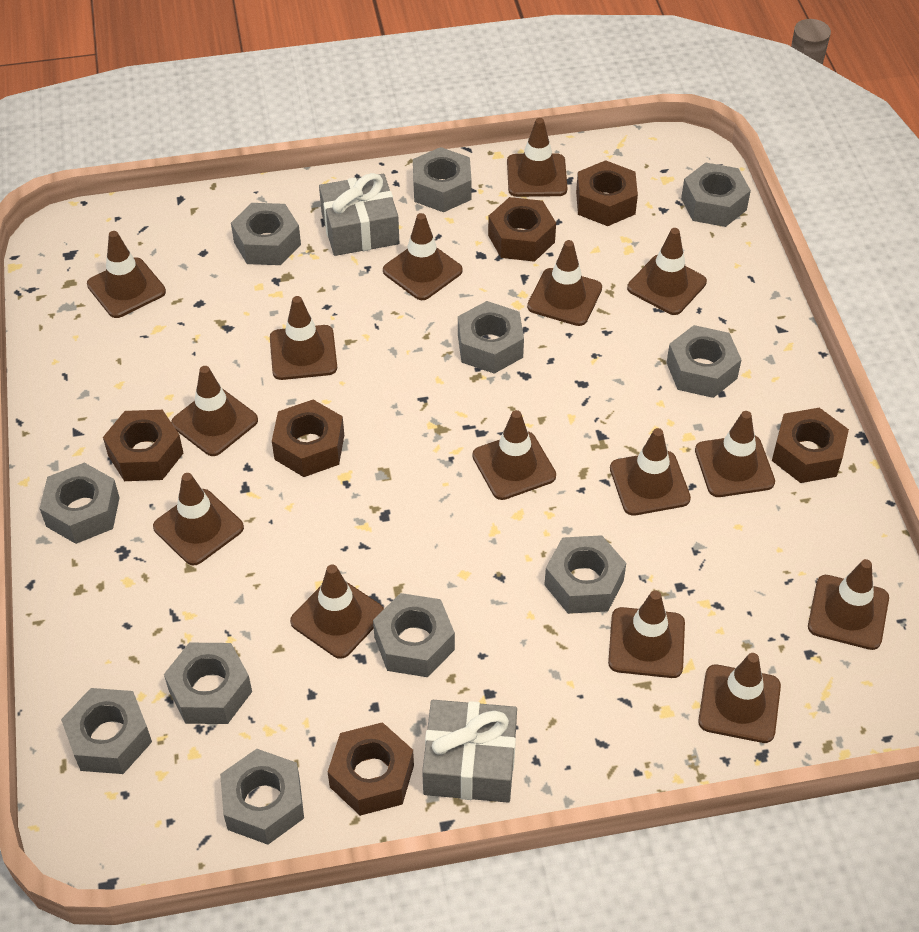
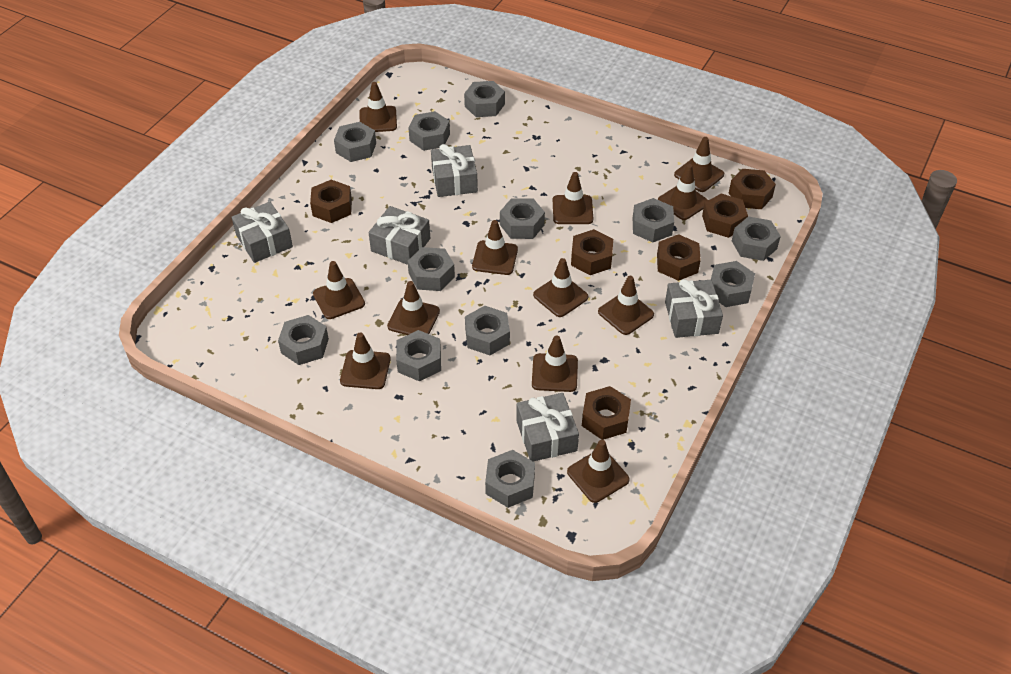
brown traffic cone: 15 -> 12
grey gift: 2 -> 5
grey nut: 11 -> 12

